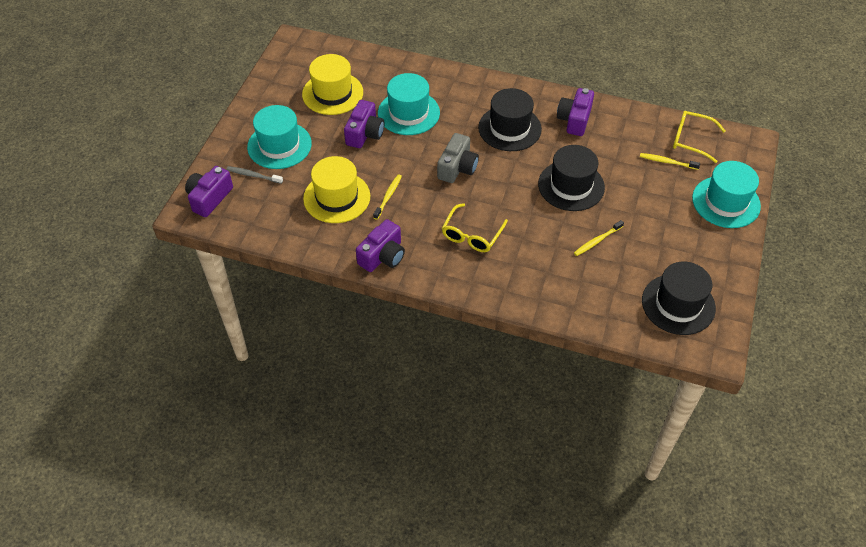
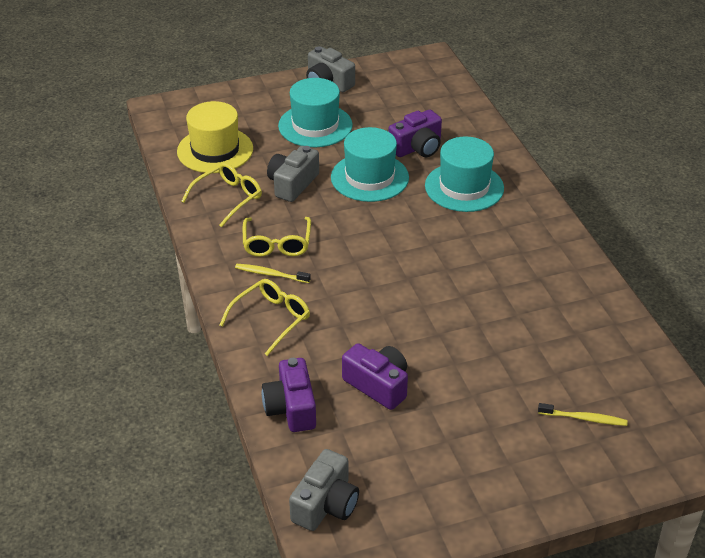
black hat: 3 -> 0
grey camera: 1 -> 3
grey toothbrush: 1 -> 0
purple camera: 4 -> 3
yellow glasses: 2 -> 3
yellow hat: 2 -> 1
yellow toothbrush: 3 -> 2

